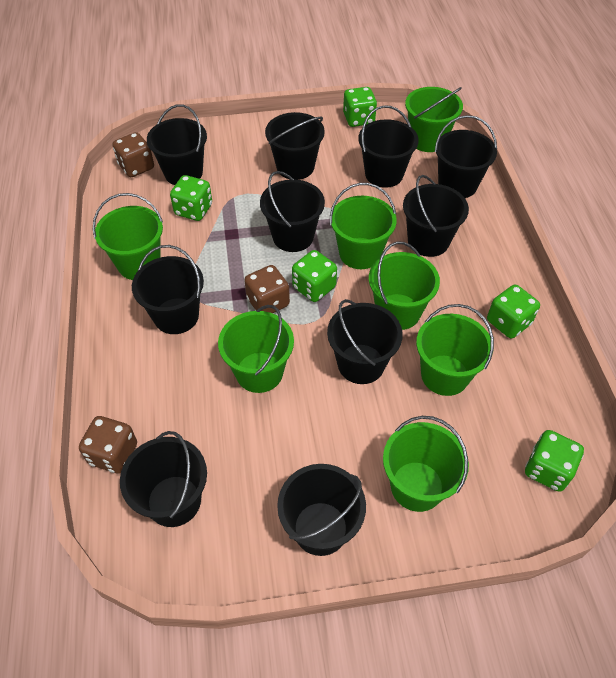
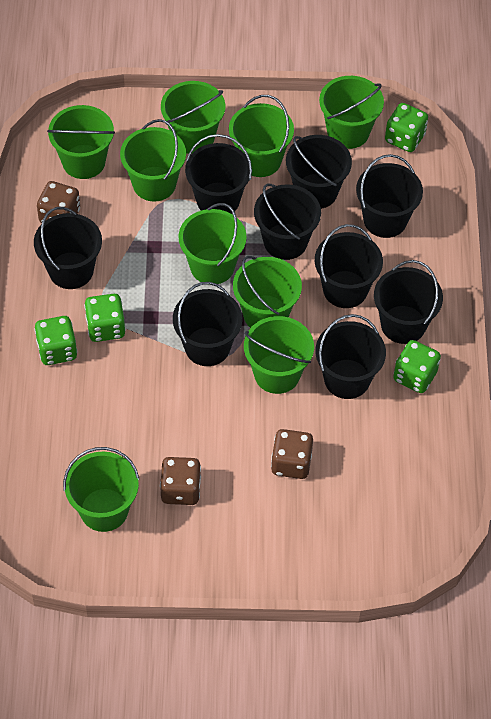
black bucket: 10 -> 9
green bucket: 7 -> 9
green dice: 5 -> 4

